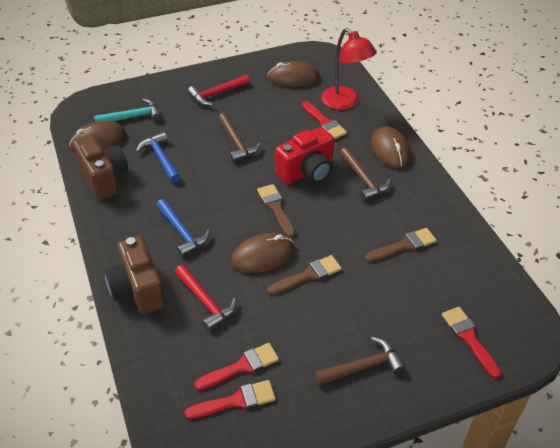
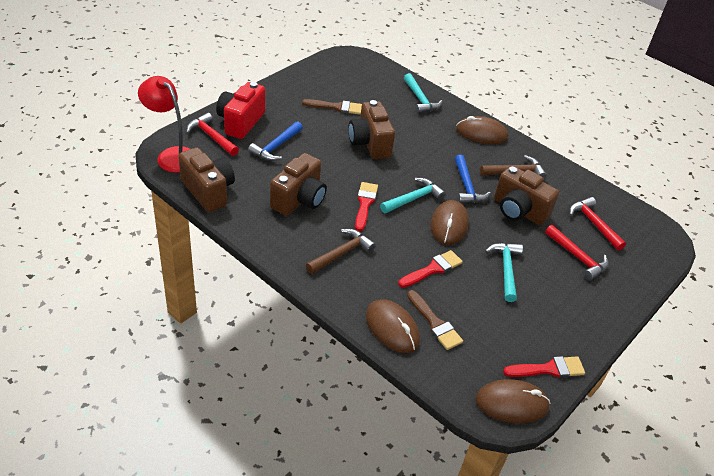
brown brush: 3 -> 2
brown camera: 2 -> 4
brown hammer: 3 -> 2
red brush: 4 -> 3
red hammer: 2 -> 3
turquoise hammer: 1 -> 3

